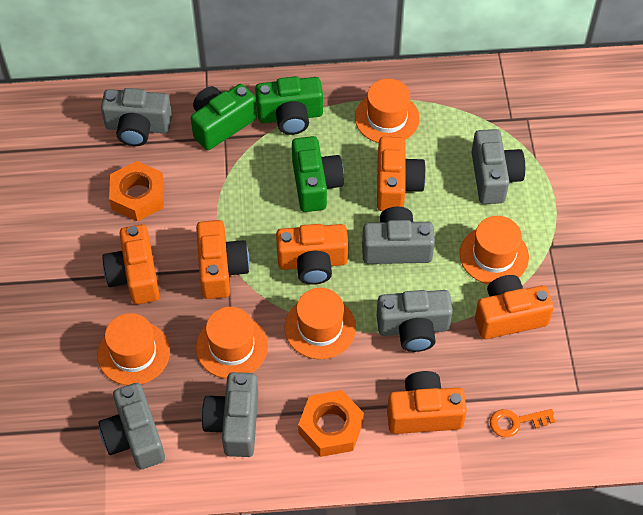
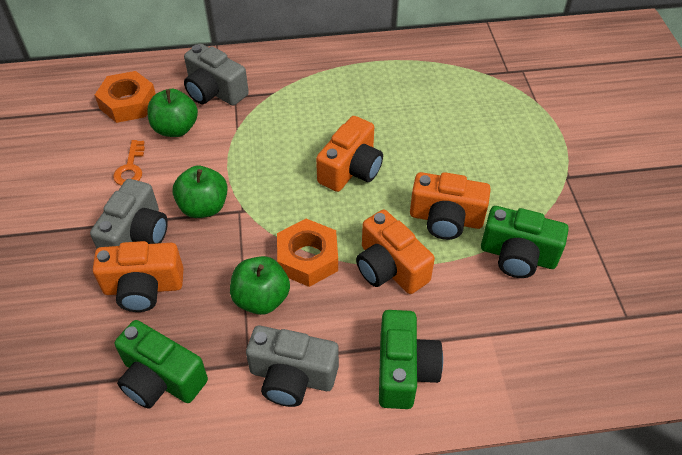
green apple: 0 -> 3
grey camera: 6 -> 3
orange camera: 6 -> 4
orange hat: 5 -> 0

